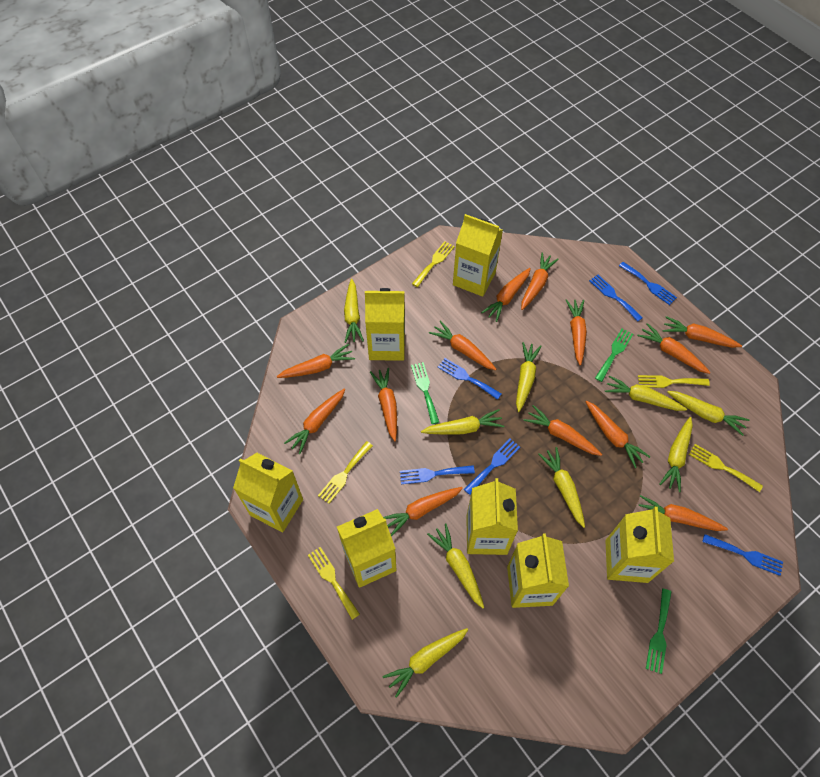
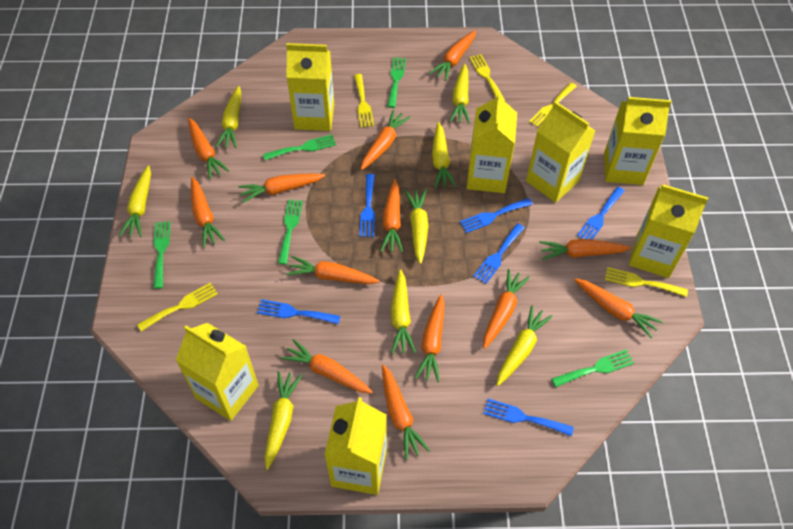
green fork: 3 -> 5
yellow carrot: 9 -> 8

